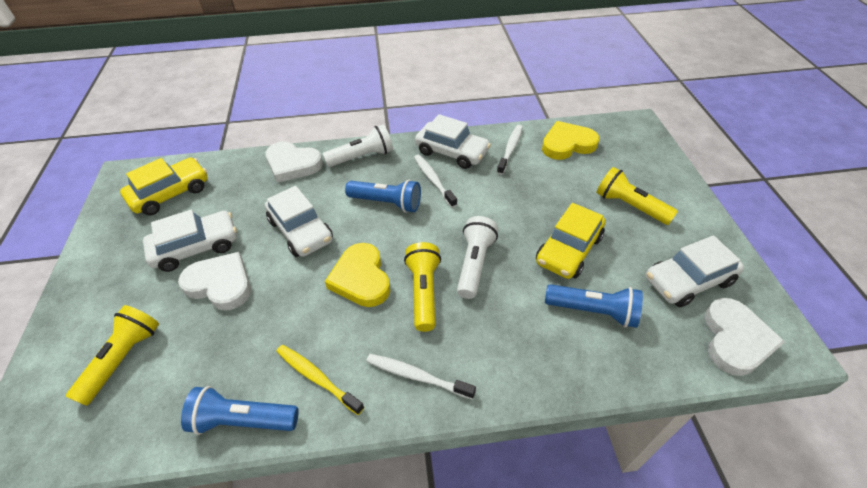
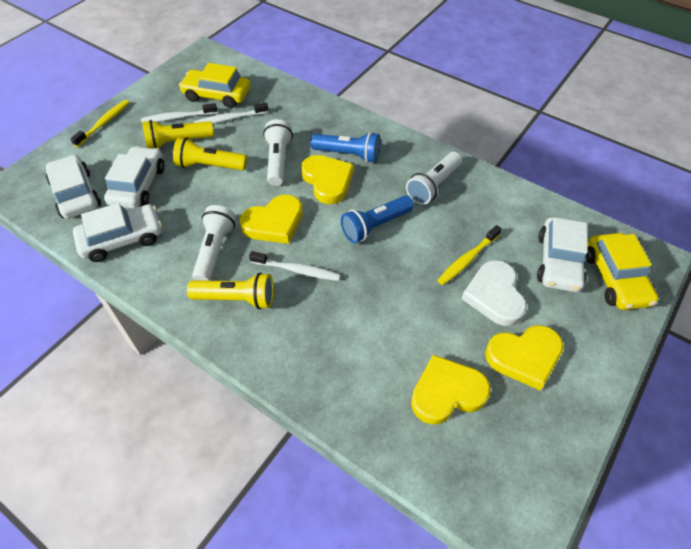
blue flashlight: 3 -> 2
white flashlight: 2 -> 3
white heart: 3 -> 1
yellow heart: 2 -> 4
yellow toothbrush: 1 -> 2

